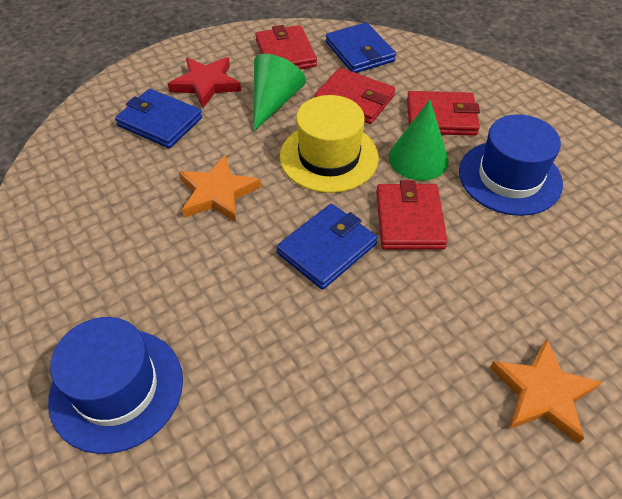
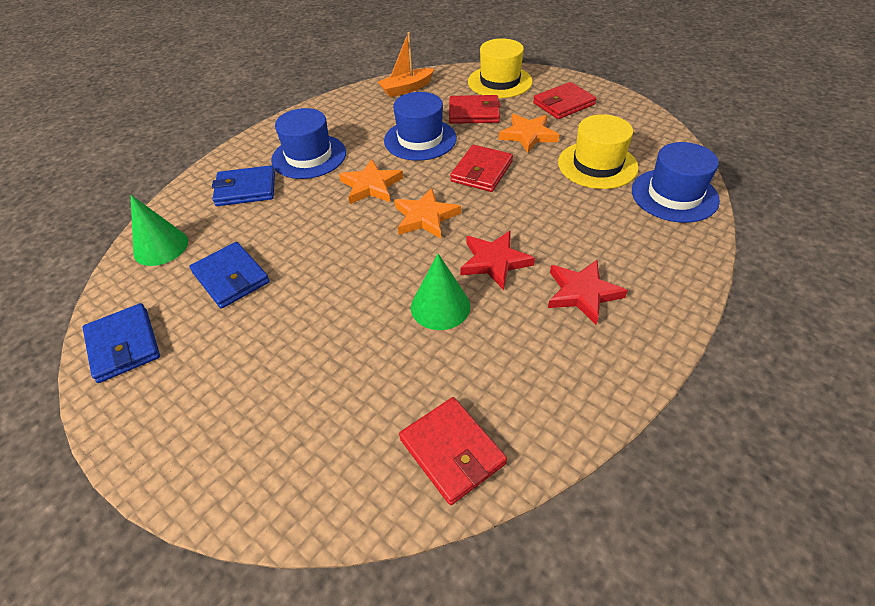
blue hat: 2 -> 3
orange boat: 0 -> 1
orange star: 2 -> 3
red star: 1 -> 2
yellow hat: 1 -> 2

